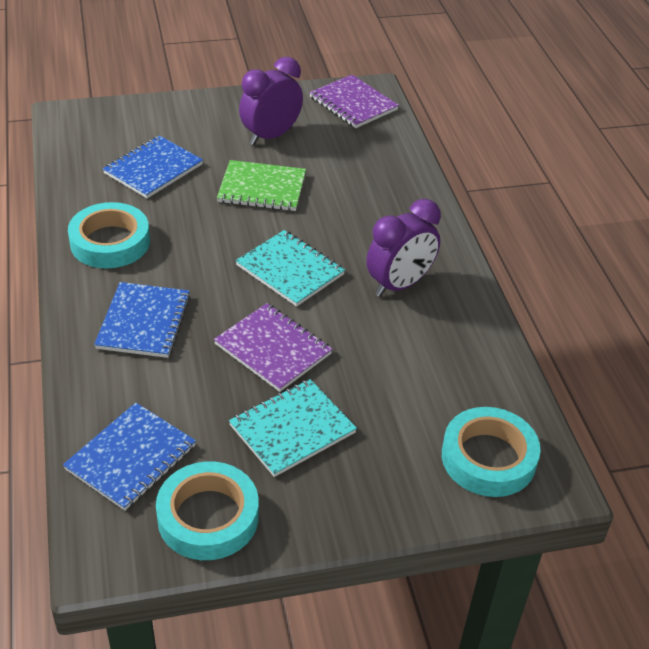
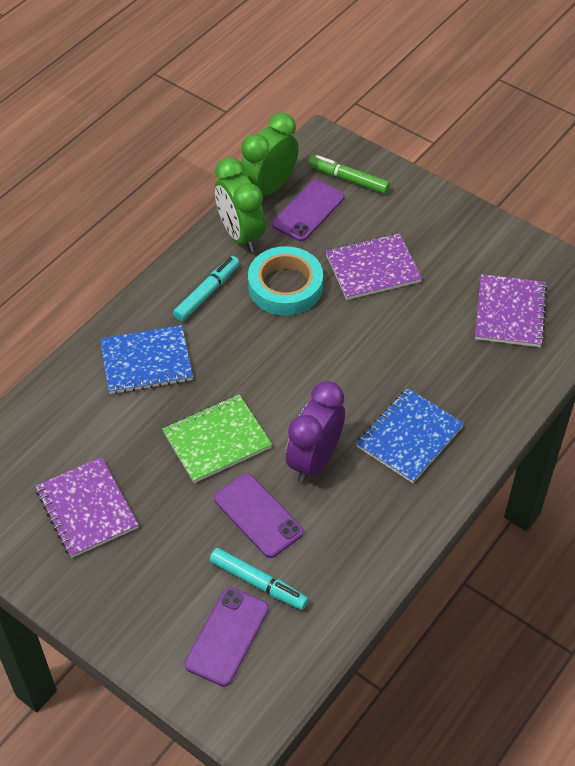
blue notebook: 3 -> 2
green clock: 0 -> 2
green marker: 0 -> 1
purple clock: 2 -> 1
purple notebook: 2 -> 3
purple phone: 0 -> 3
turquoise marker: 0 -> 2
turquoise notebook: 2 -> 0
turquoise tape: 3 -> 1

